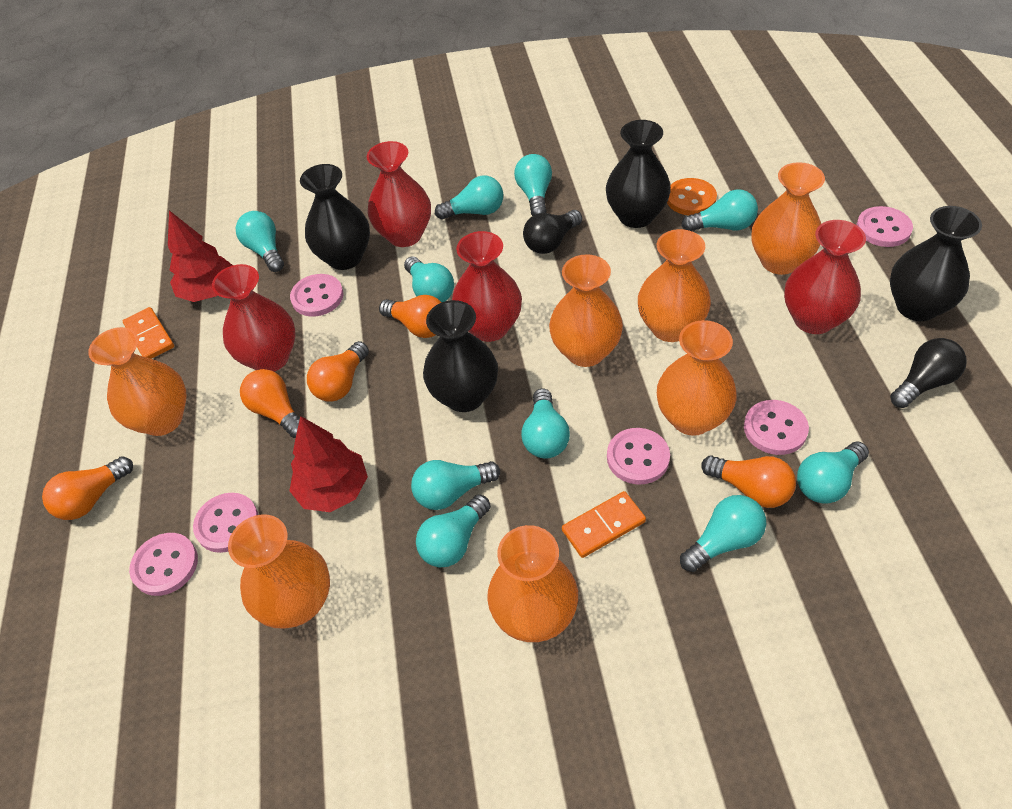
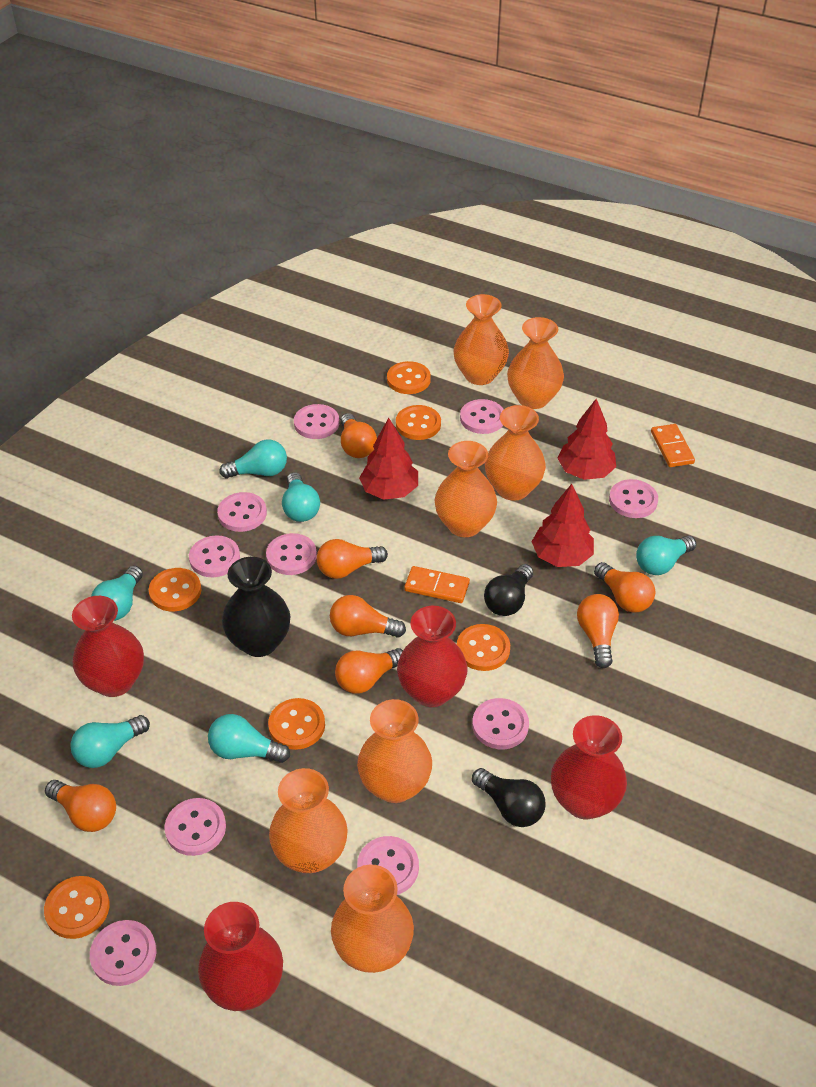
black vase: 4 -> 1
orange button: 1 -> 6
orange light bulb: 5 -> 7
pink button: 6 -> 10
red tree: 2 -> 3
turquoise light bulb: 10 -> 6

